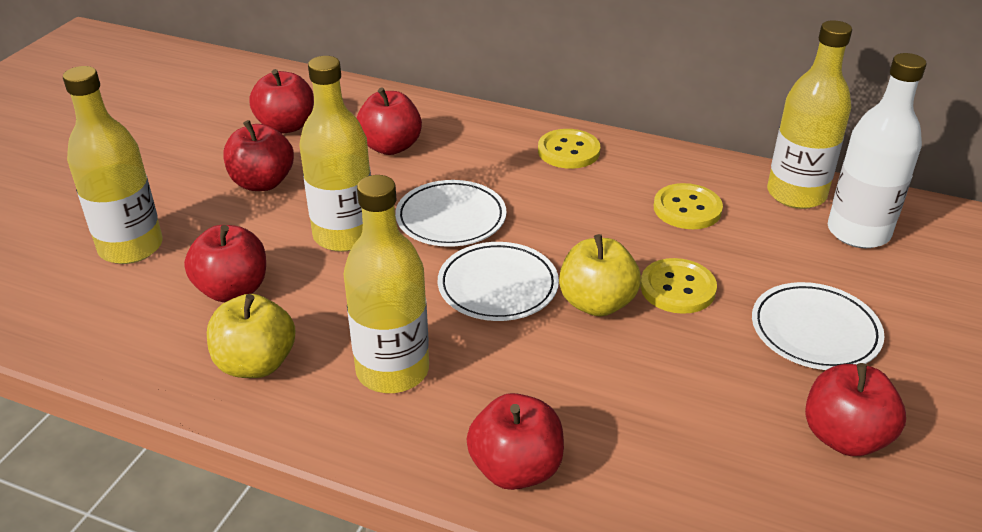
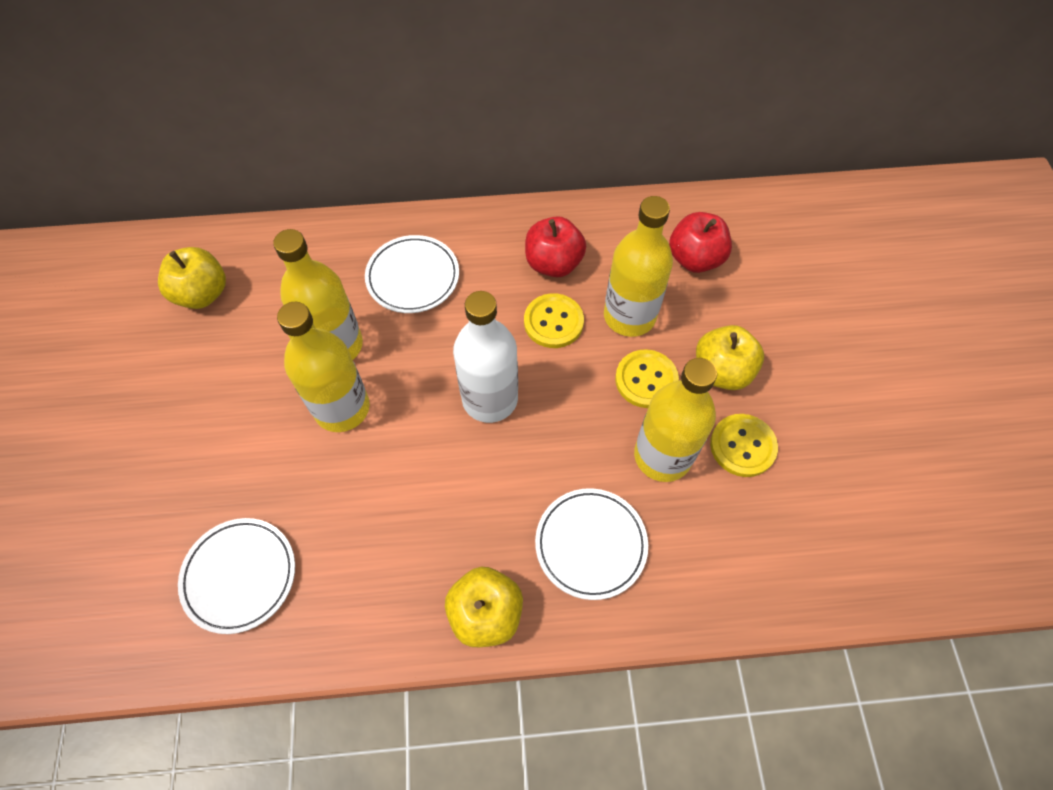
red apple: 6 -> 2
yellow apple: 2 -> 3

